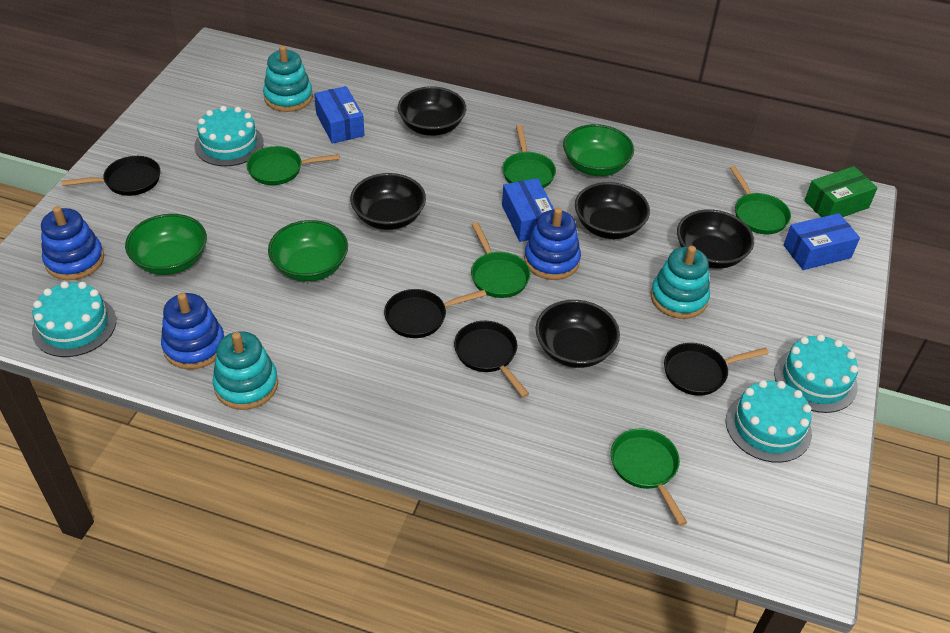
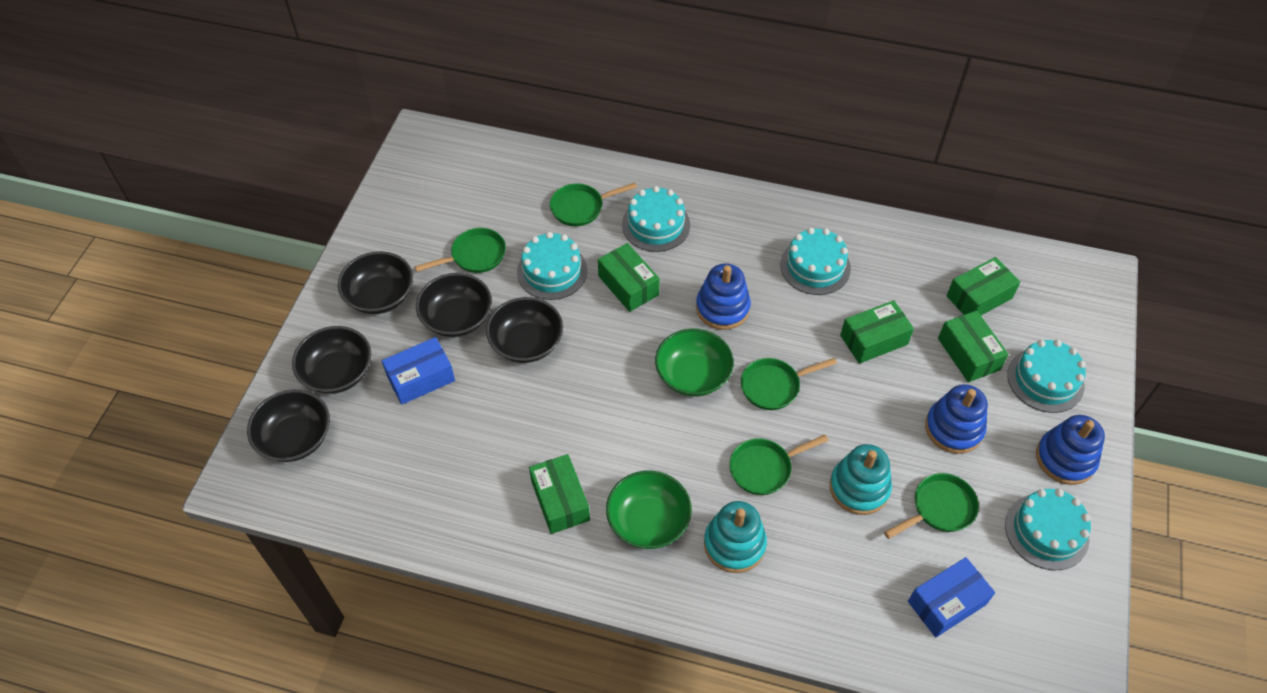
black pan: 4 -> 0
blue box: 3 -> 2
green bowl: 3 -> 2
green box: 1 -> 5
turquoise cake: 4 -> 5
turquoise stacking toy: 3 -> 2

